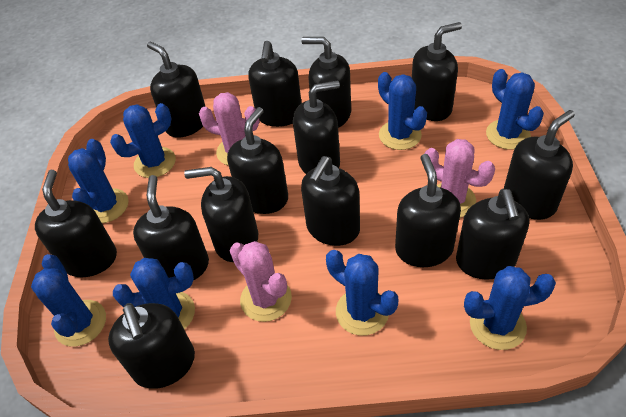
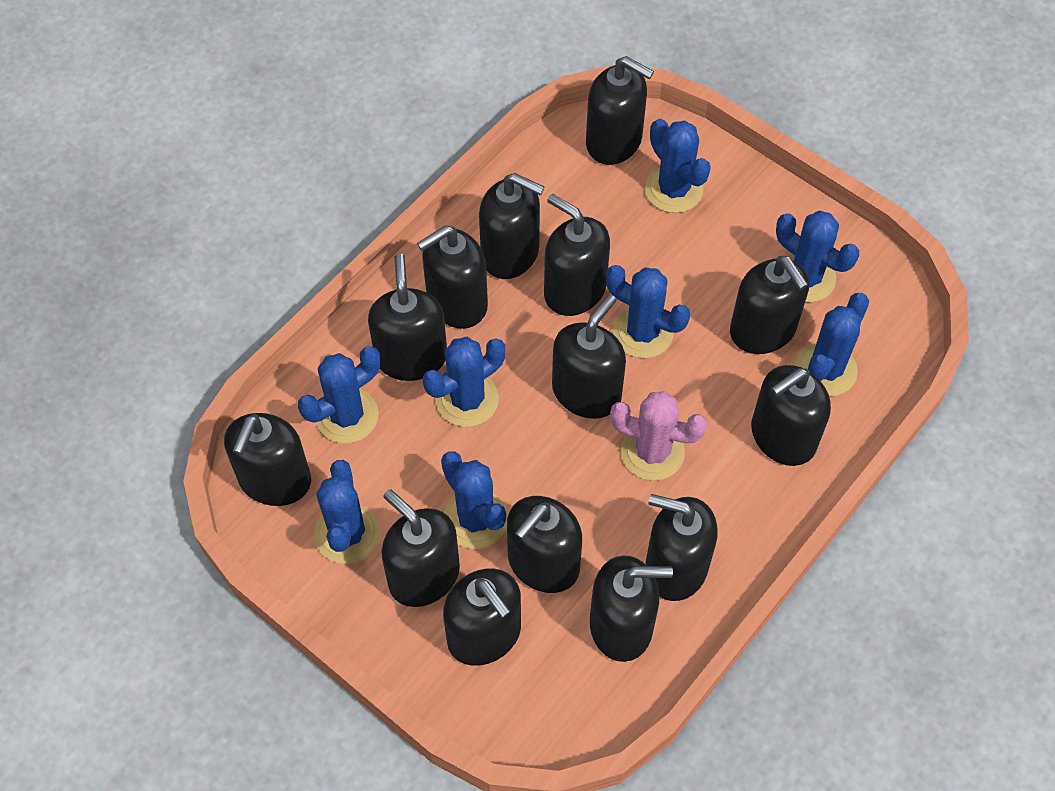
pink cactus: 3 -> 1

